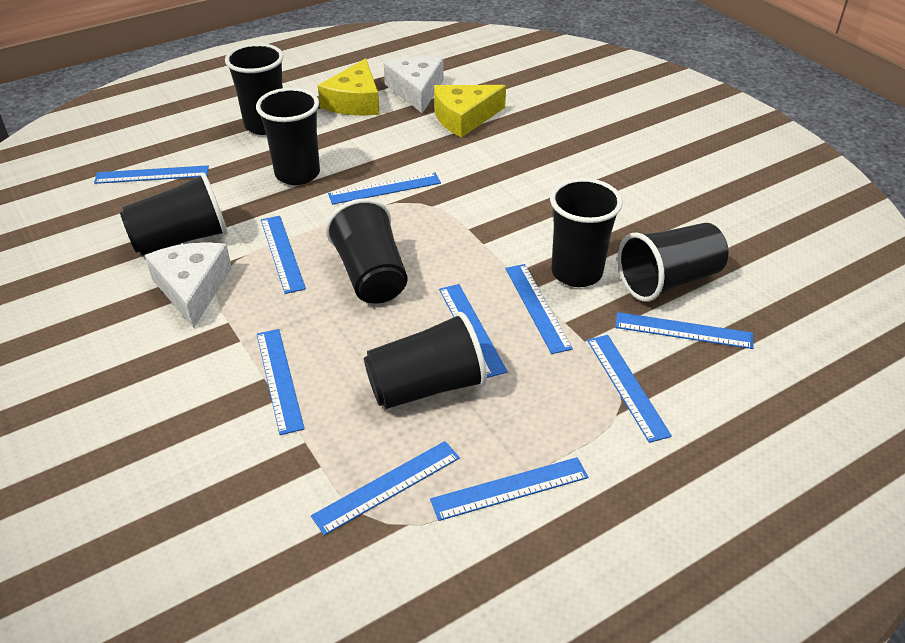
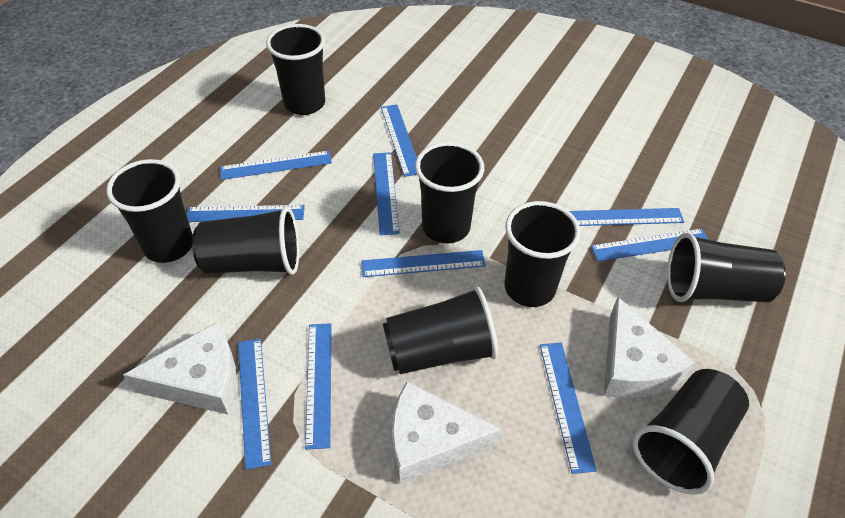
black cup: 7 -> 8
white cheese: 2 -> 3
yellow cheese: 2 -> 0

